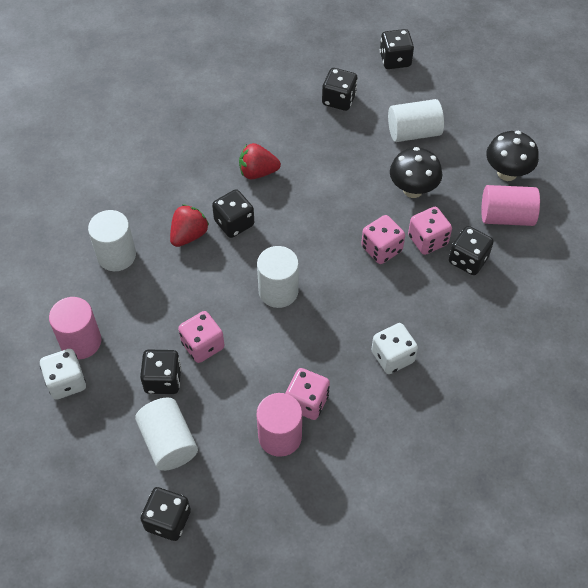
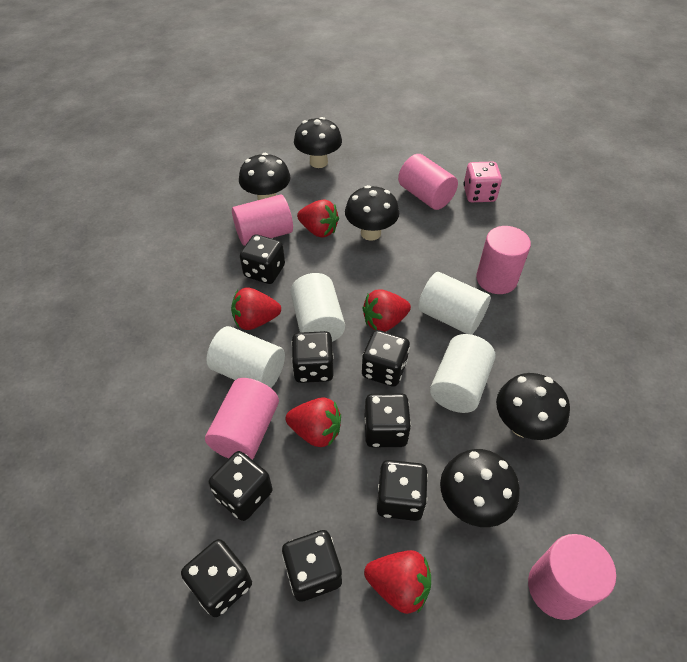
black dice: 6 -> 8
black mushroom: 2 -> 5
pink cylinder: 3 -> 5
pink dice: 4 -> 1
red strawberry: 2 -> 5
white dice: 2 -> 0

